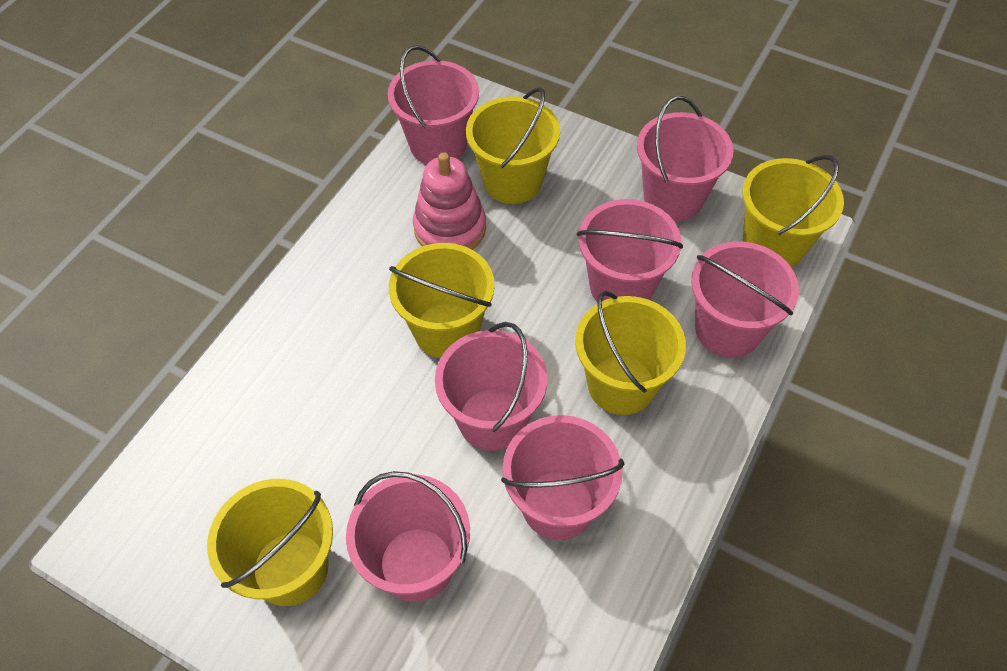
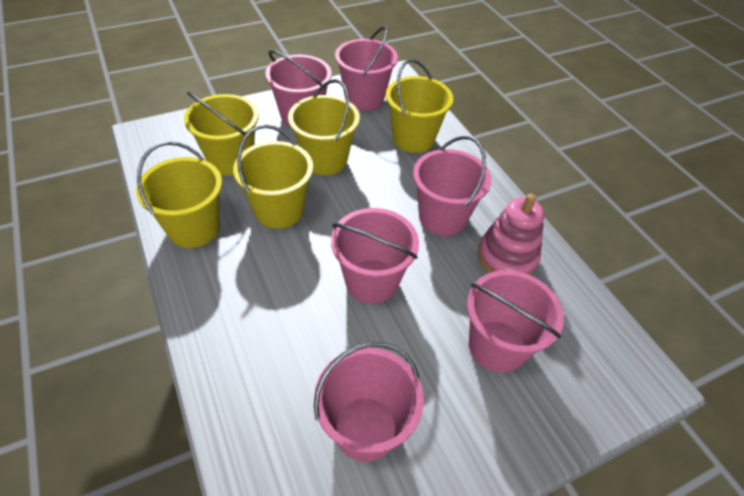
pink bucket: 7 -> 6

